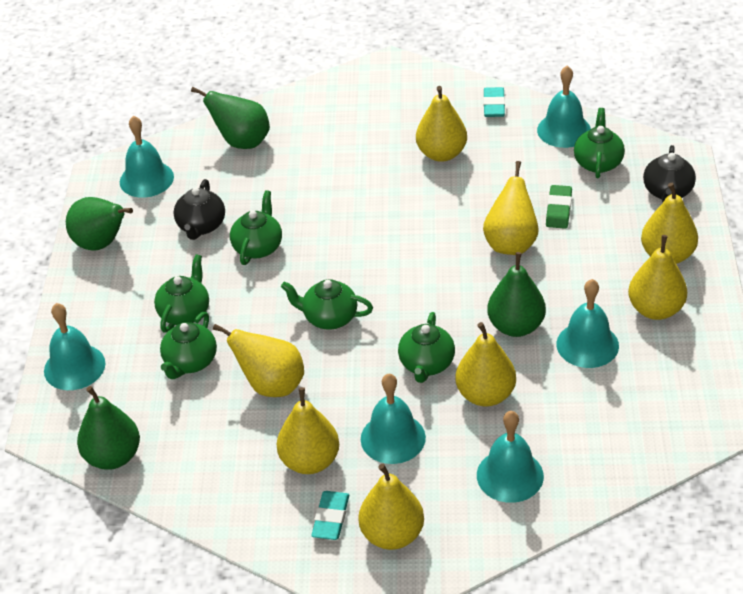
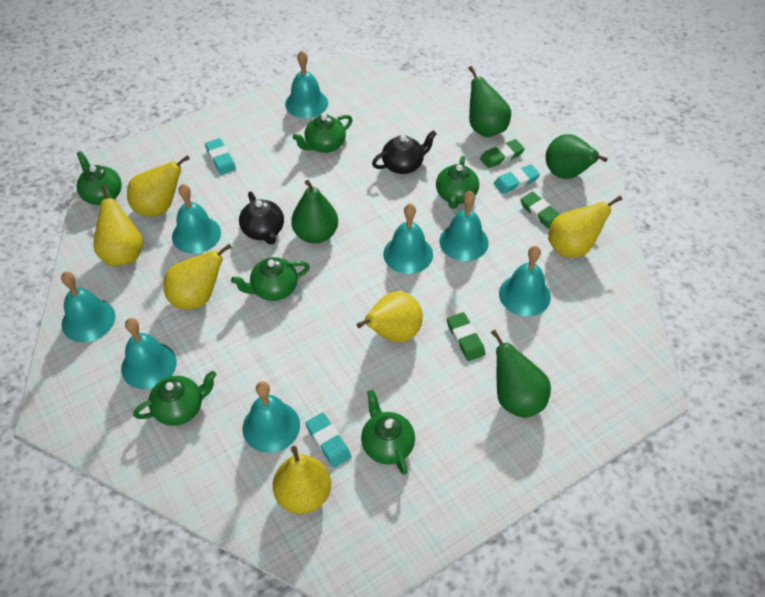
green eraser: 1 -> 3
turquoise bell: 6 -> 8
turquoise eraser: 2 -> 3
yellow pear: 8 -> 6

